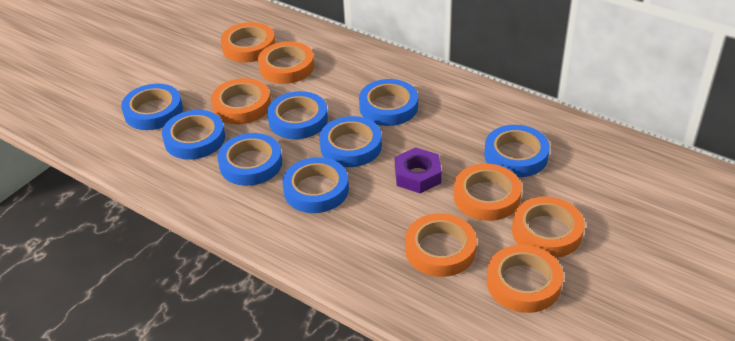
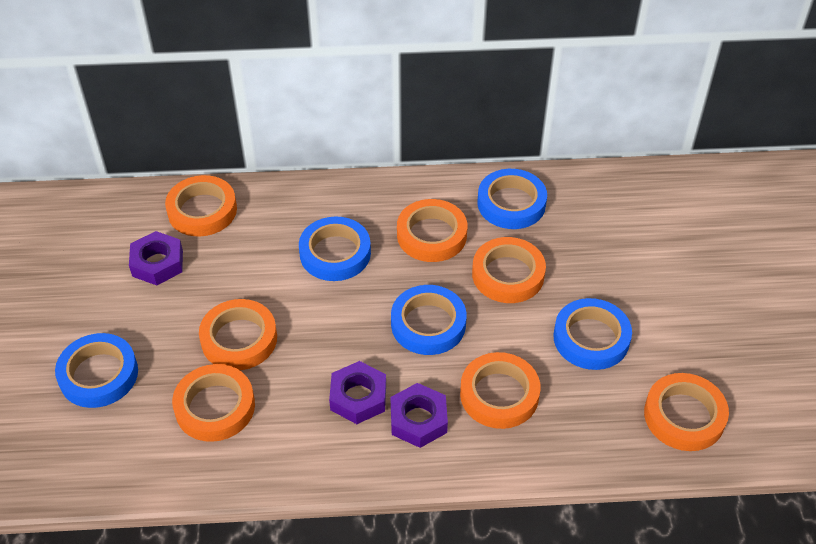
blue tape: 8 -> 5
purple nut: 1 -> 3

